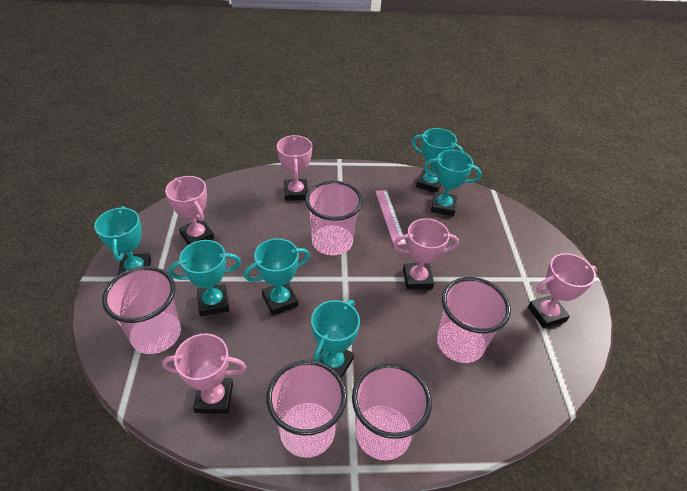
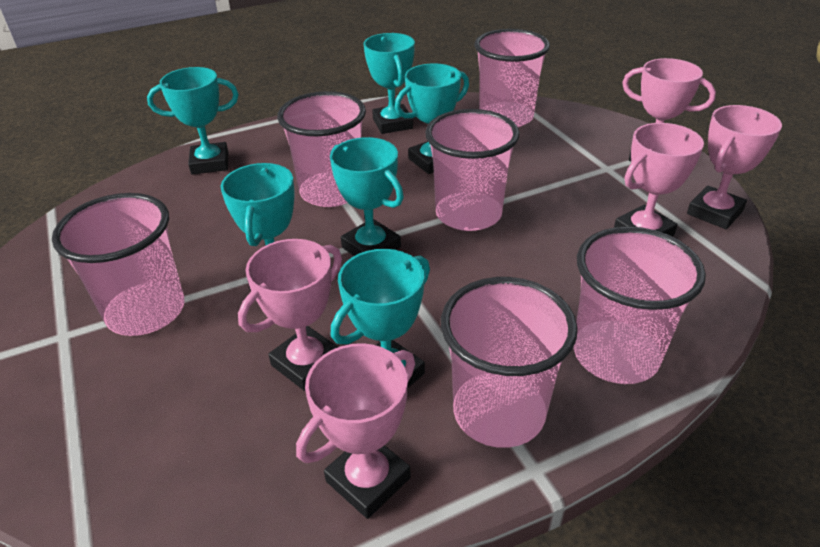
pink cup: 5 -> 6
pink ruler: 1 -> 0

